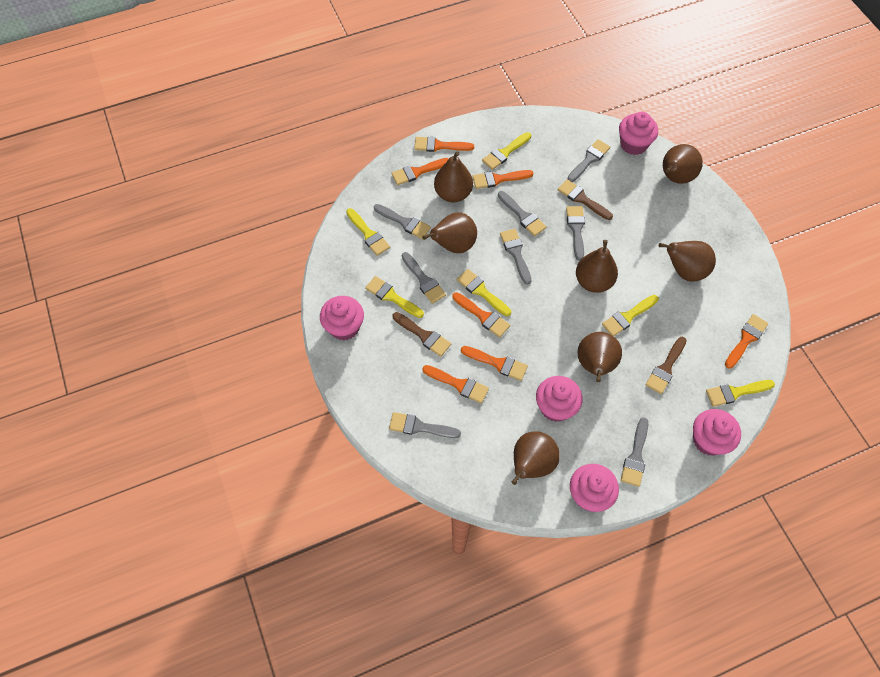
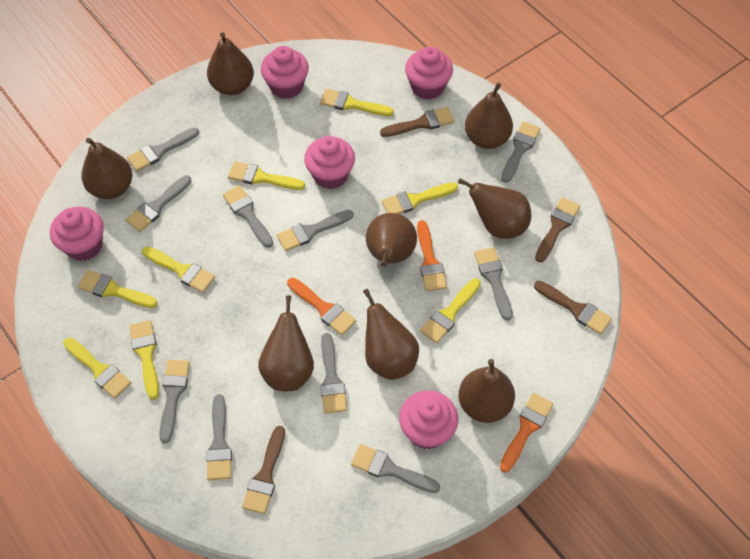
brown brush: 3 -> 4
brown pear: 7 -> 8
grey brush: 8 -> 10
orange brush: 7 -> 3
yellow brush: 6 -> 8

